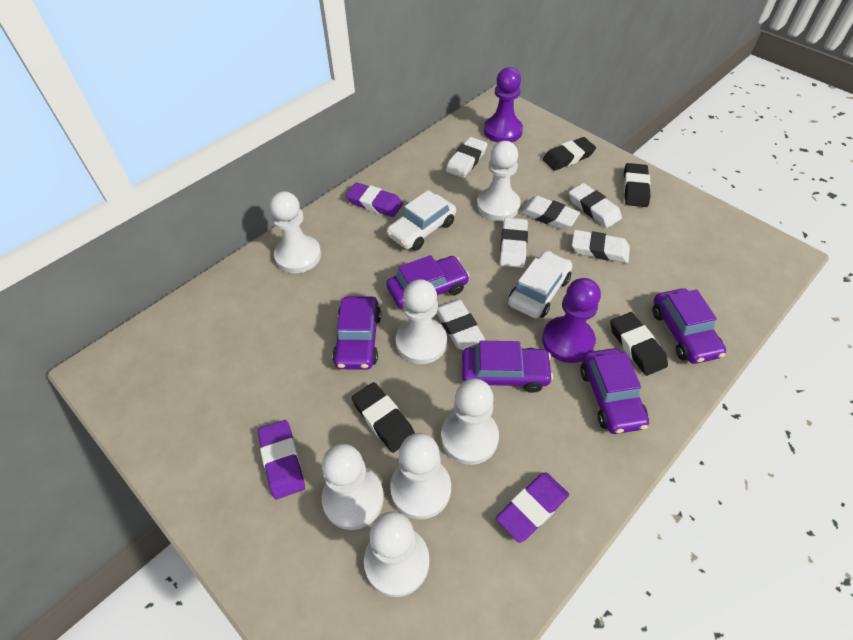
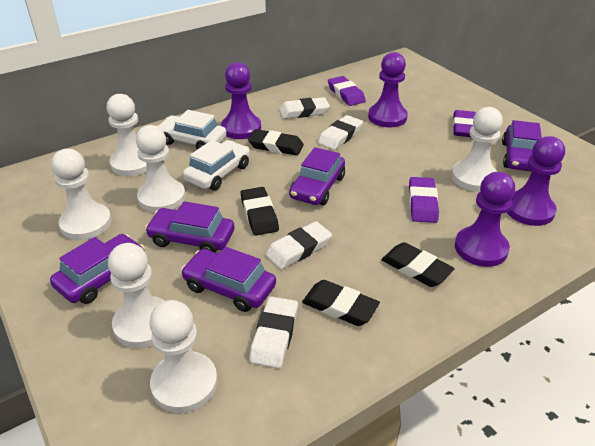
purple pawn: 2 -> 4
white eraser: 6 -> 4
white pawn: 7 -> 6

